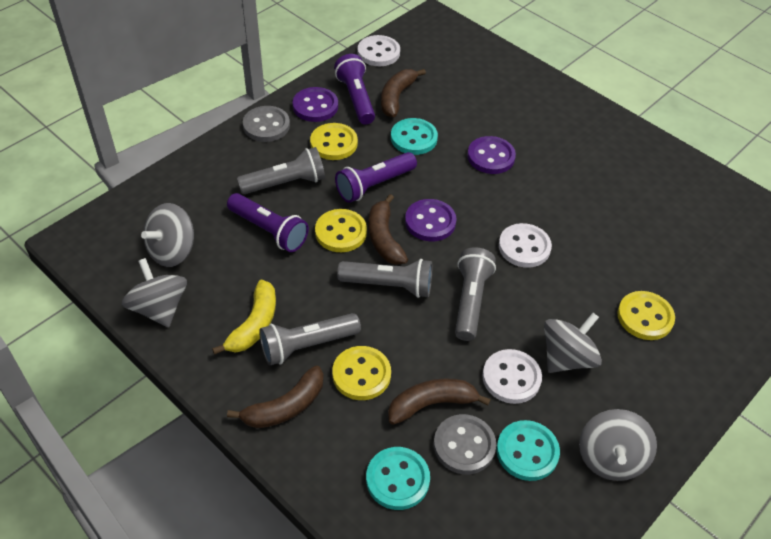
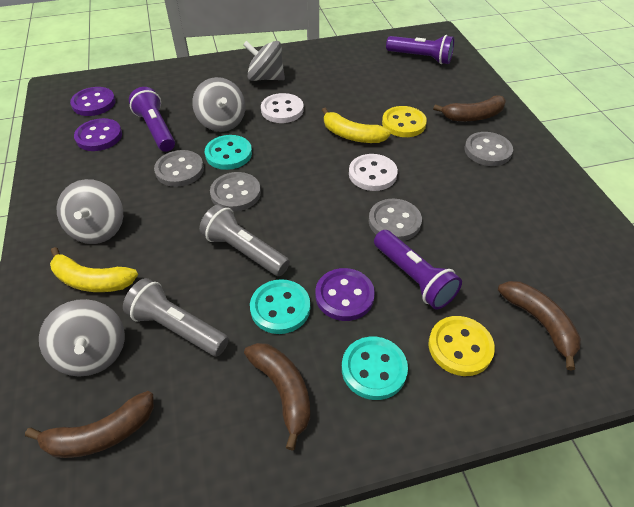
grey button: 2 -> 4
grey flashlight: 4 -> 2
white button: 3 -> 2
yellow banana: 1 -> 2
yellow button: 4 -> 2

